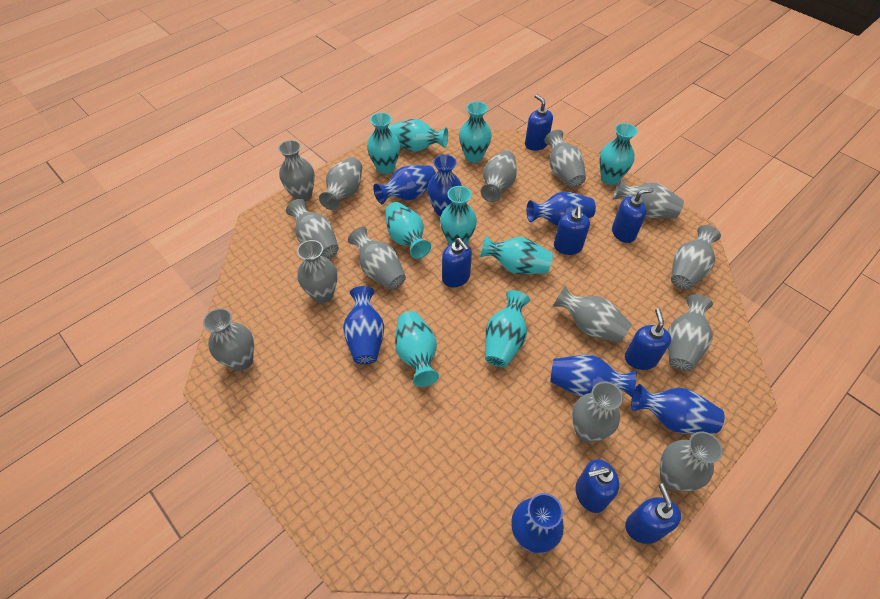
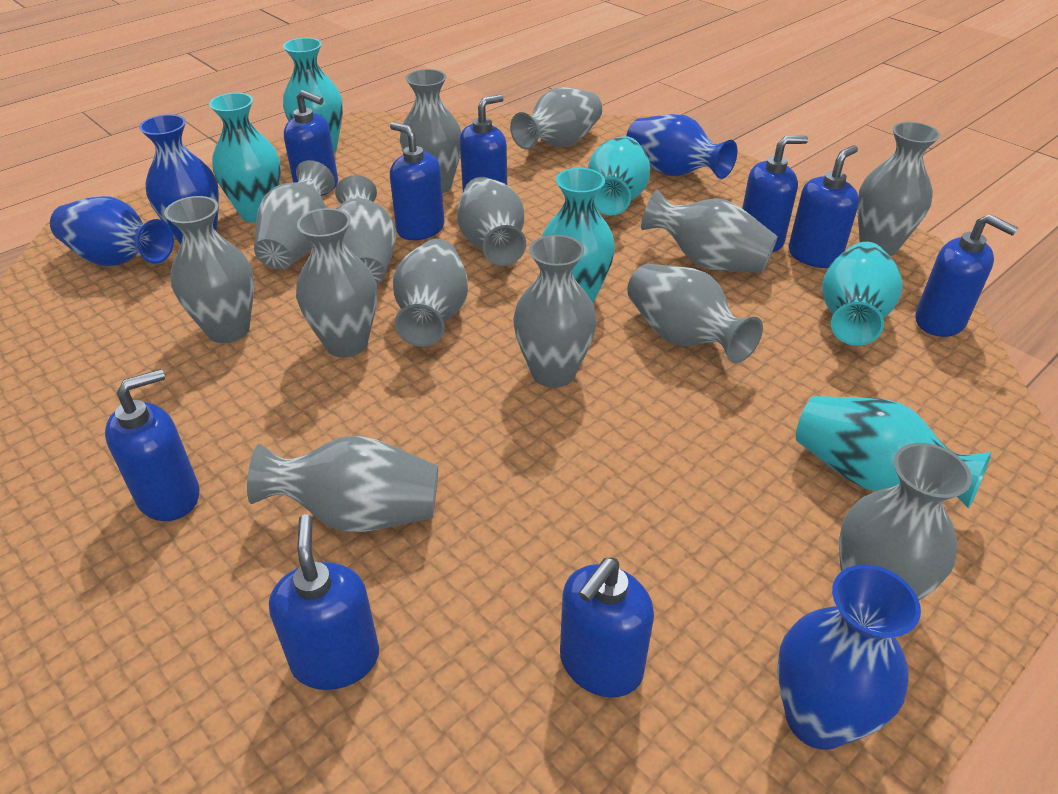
blue soap dispenser: 7 -> 9
blue vase: 7 -> 4
turquoise vase: 9 -> 6

